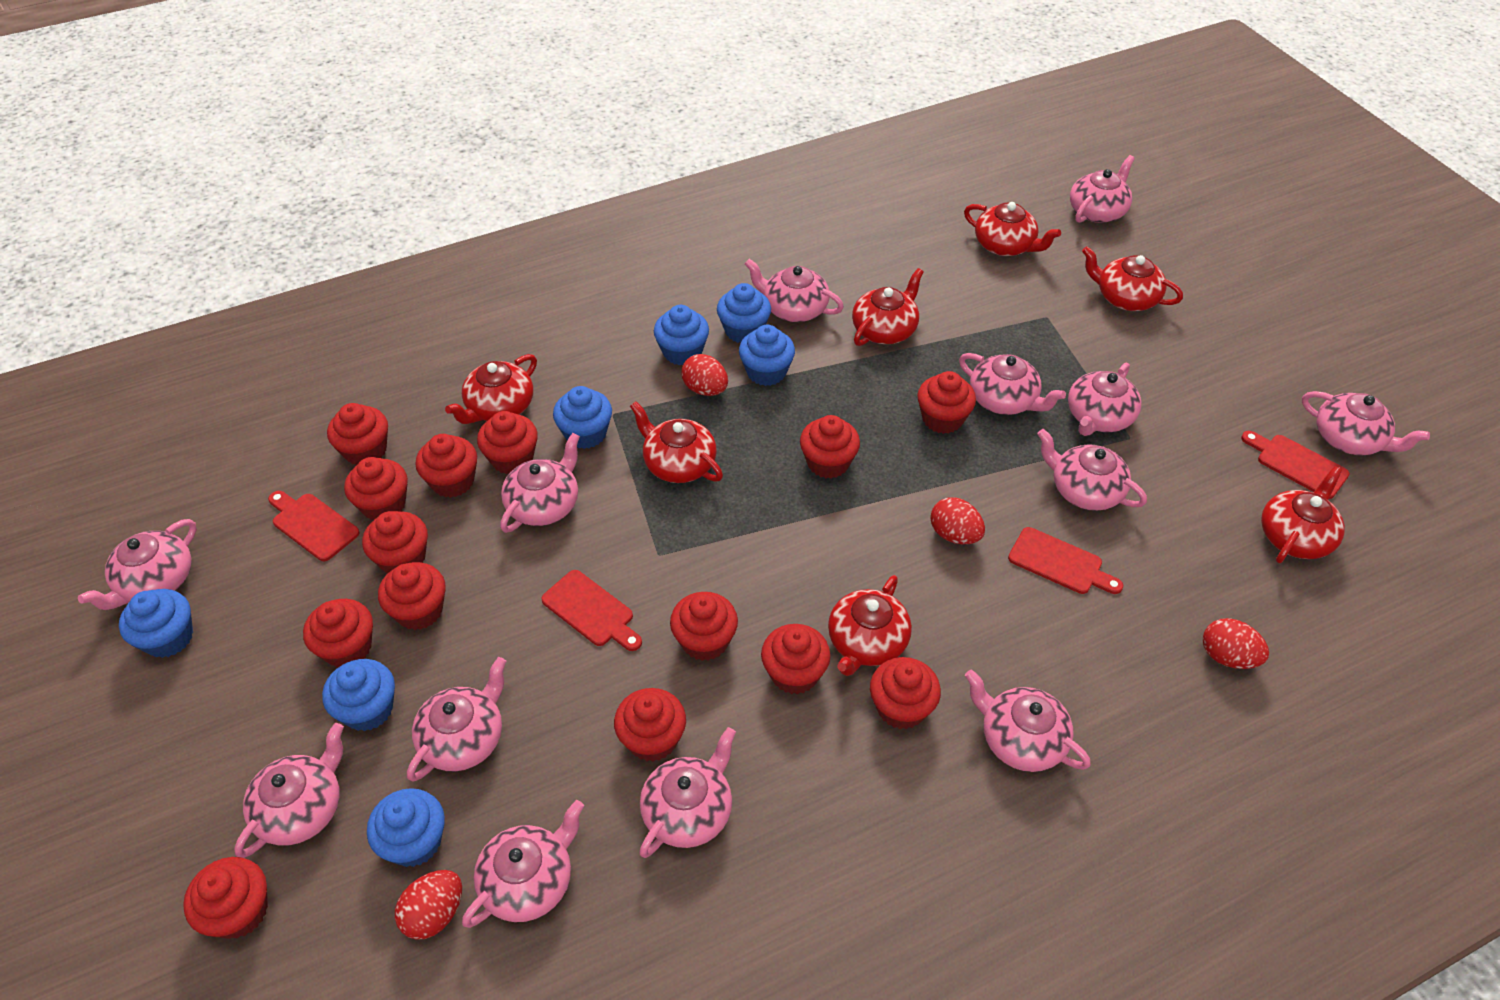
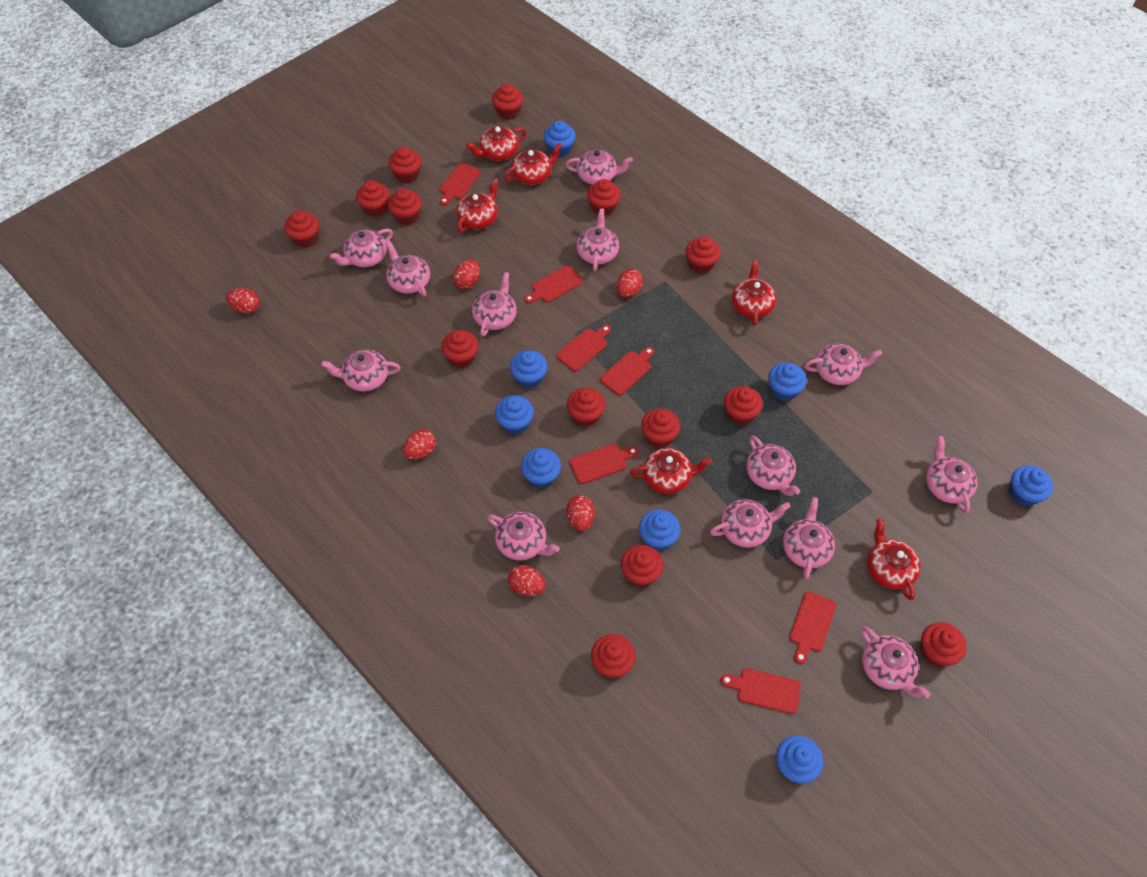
blue cupcake: 7 -> 8
red cutting board: 4 -> 7
red egg: 4 -> 6
red teapot: 7 -> 6

